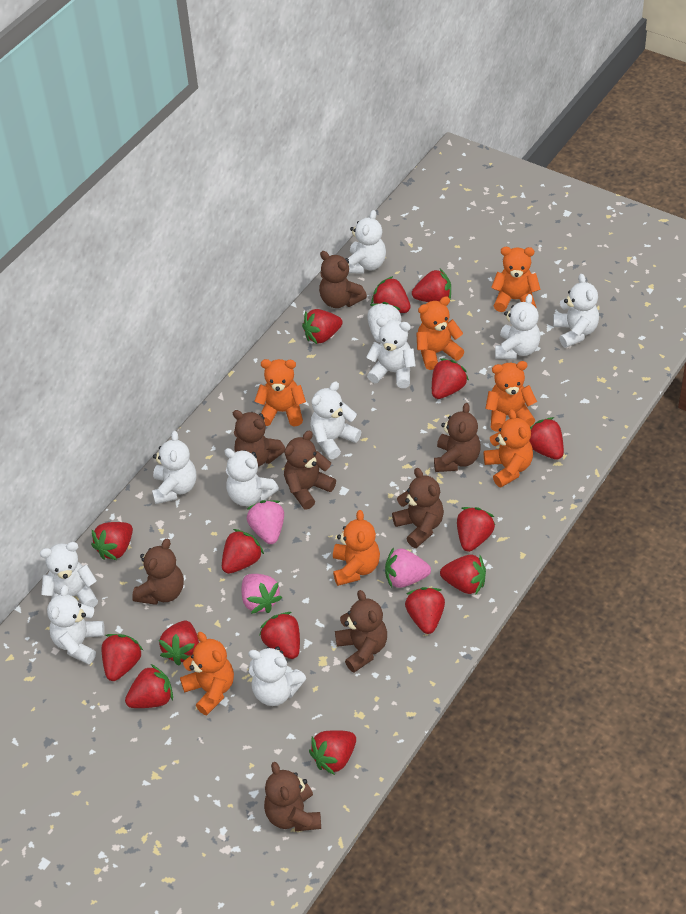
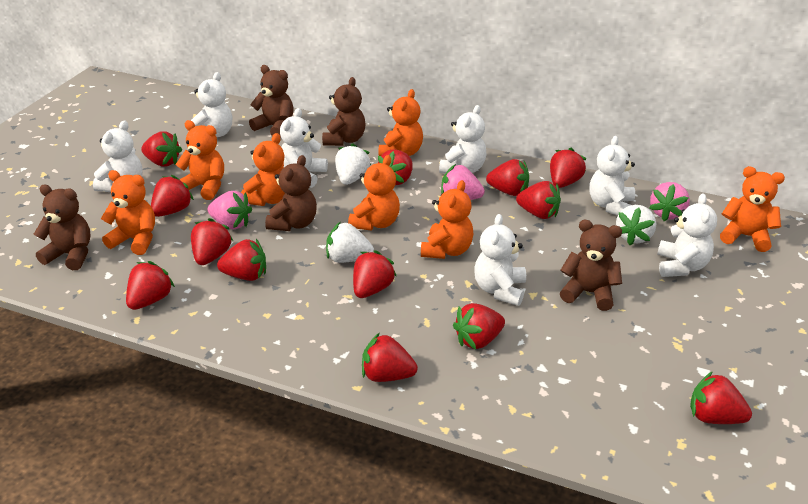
brown teddy bear: 8 -> 5
red strawberry: 15 -> 13
white strawberry: 1 -> 3
white teddy bear: 10 -> 7

